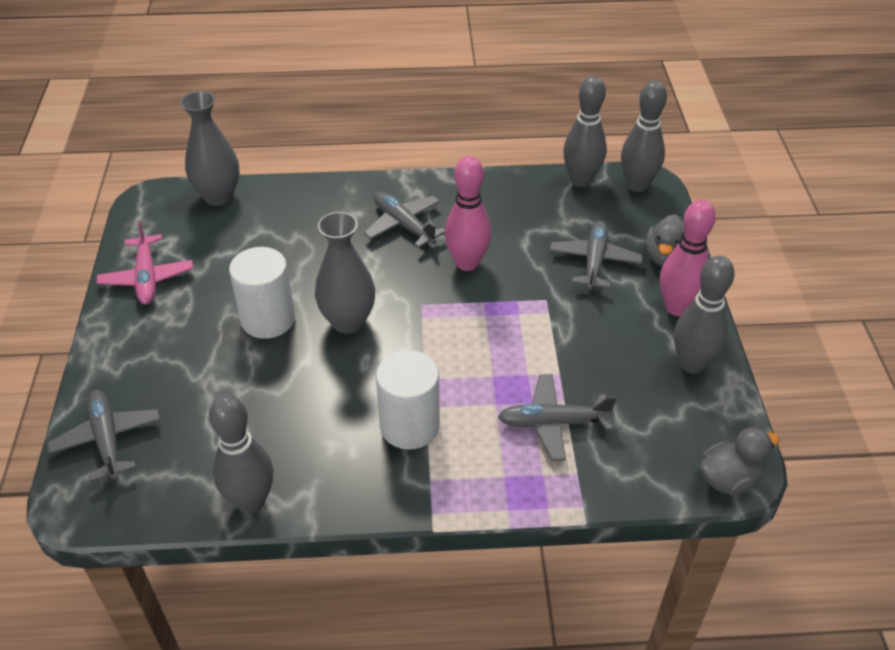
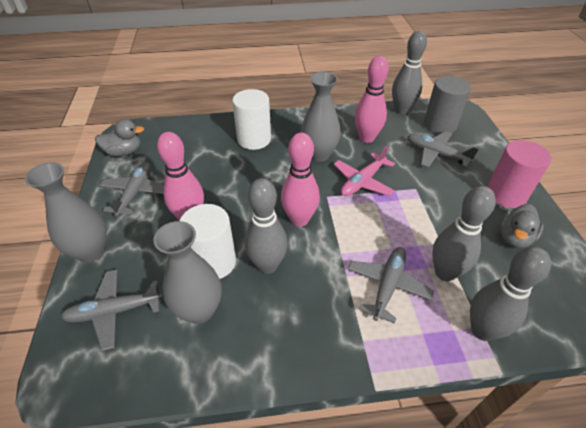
grey cylinder: 0 -> 1
grey vase: 2 -> 3
pink bowling pin: 2 -> 3
pink cylinder: 0 -> 1

